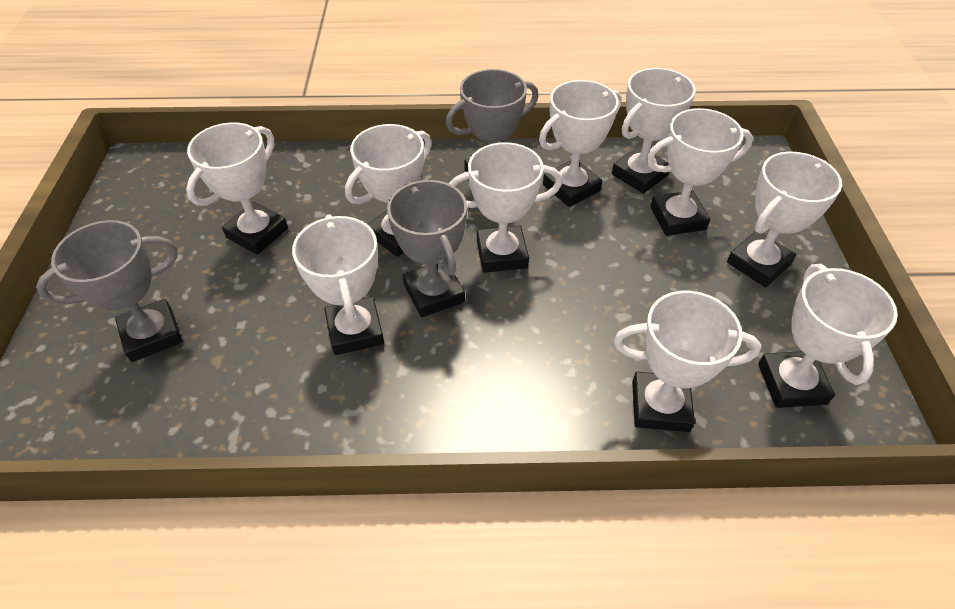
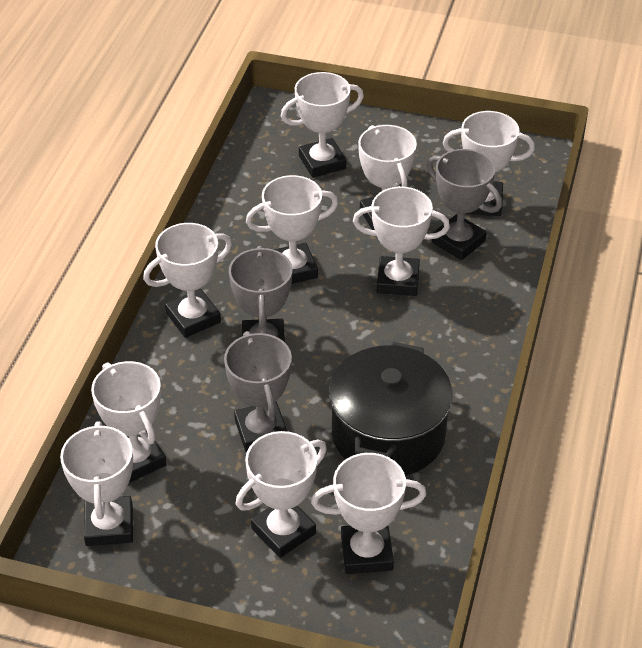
black pot: 0 -> 1

